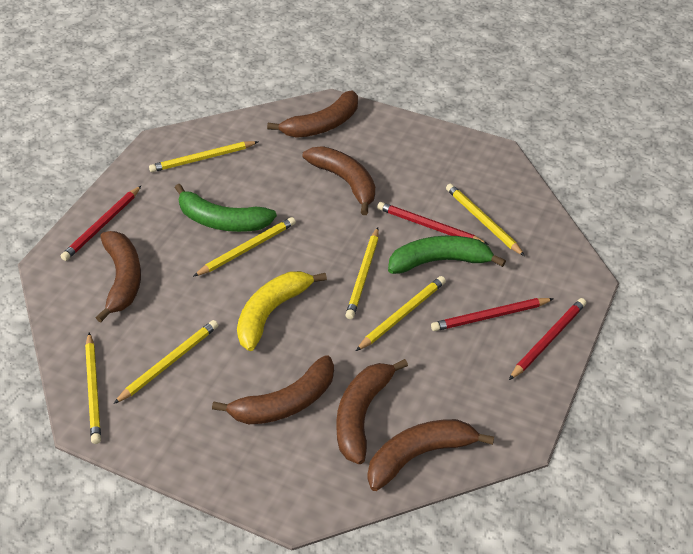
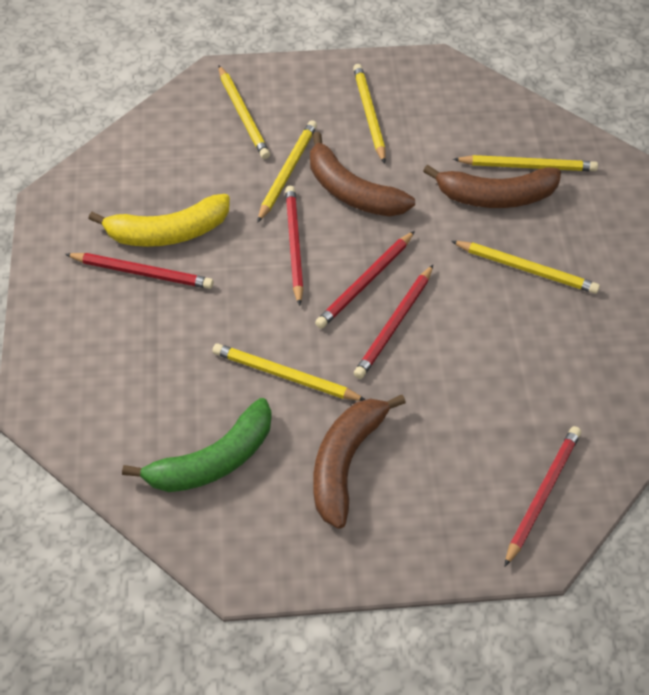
brown banana: 6 -> 3
green banana: 2 -> 1
red pencil: 4 -> 5
yellow pencil: 7 -> 6

